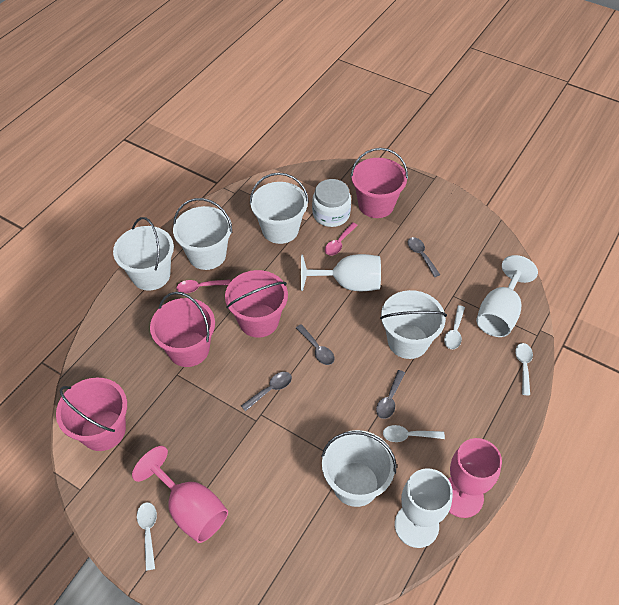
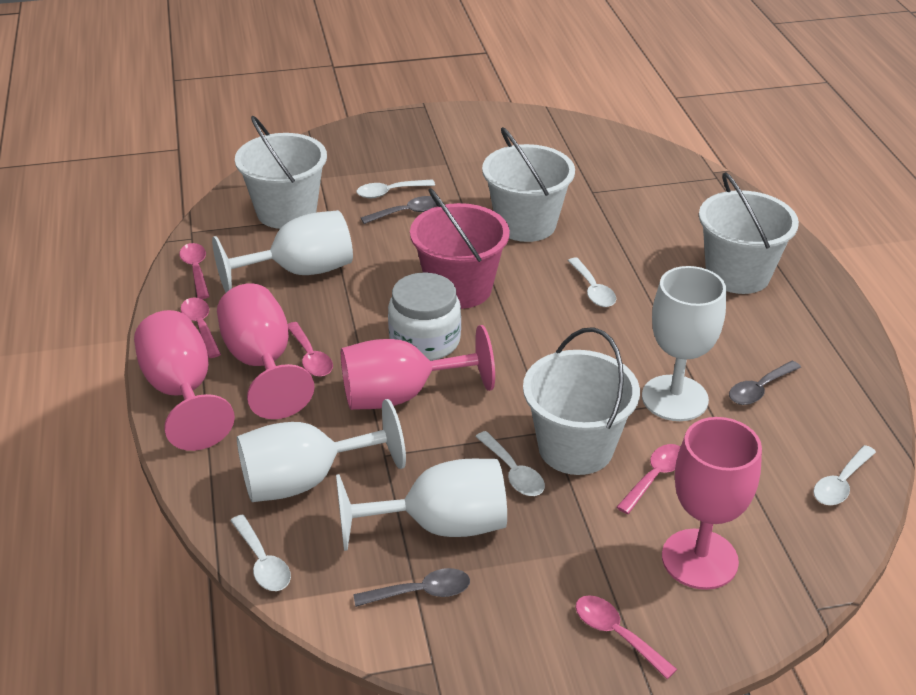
grey spoon: 4 -> 3
pink bucket: 4 -> 1
pink goblet: 2 -> 4
pink spoon: 2 -> 5
white bucket: 5 -> 4
white goblet: 3 -> 4
white spoon: 4 -> 5

